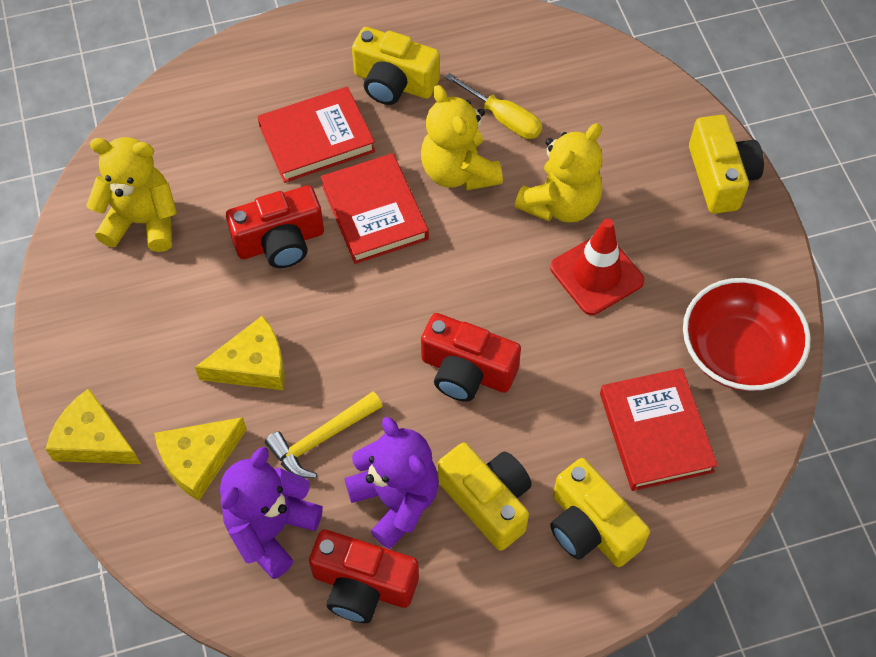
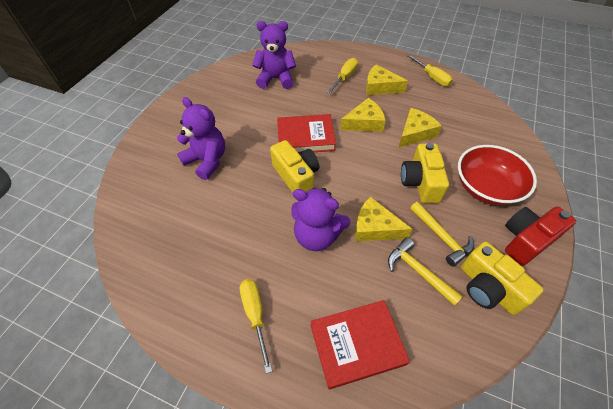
purple teddy bear: 2 -> 3
red book: 3 -> 2
red camera: 3 -> 1
red traffic cone: 1 -> 0
yellow camera: 4 -> 3
yellow cheese: 3 -> 4
yellow hammer: 1 -> 2
yellow screwdriver: 1 -> 3
yellow teddy bear: 3 -> 0

